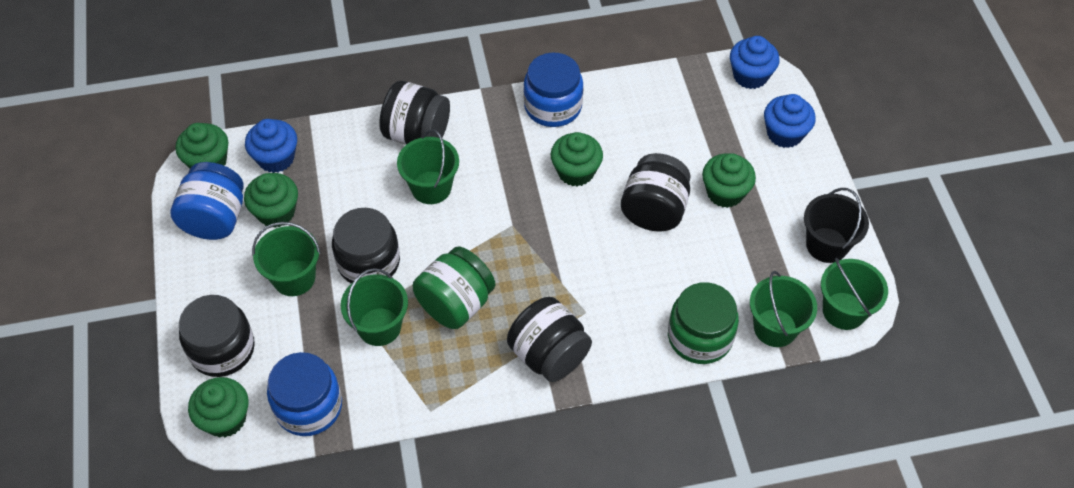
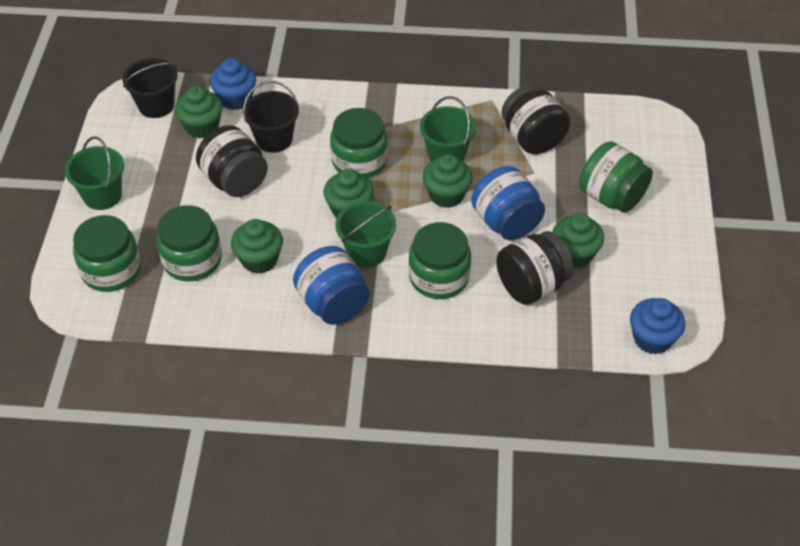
black bucket: 1 -> 2
black jar: 5 -> 3
blue cupcake: 3 -> 2
blue jar: 3 -> 2
green bucket: 5 -> 3
green jar: 2 -> 5

